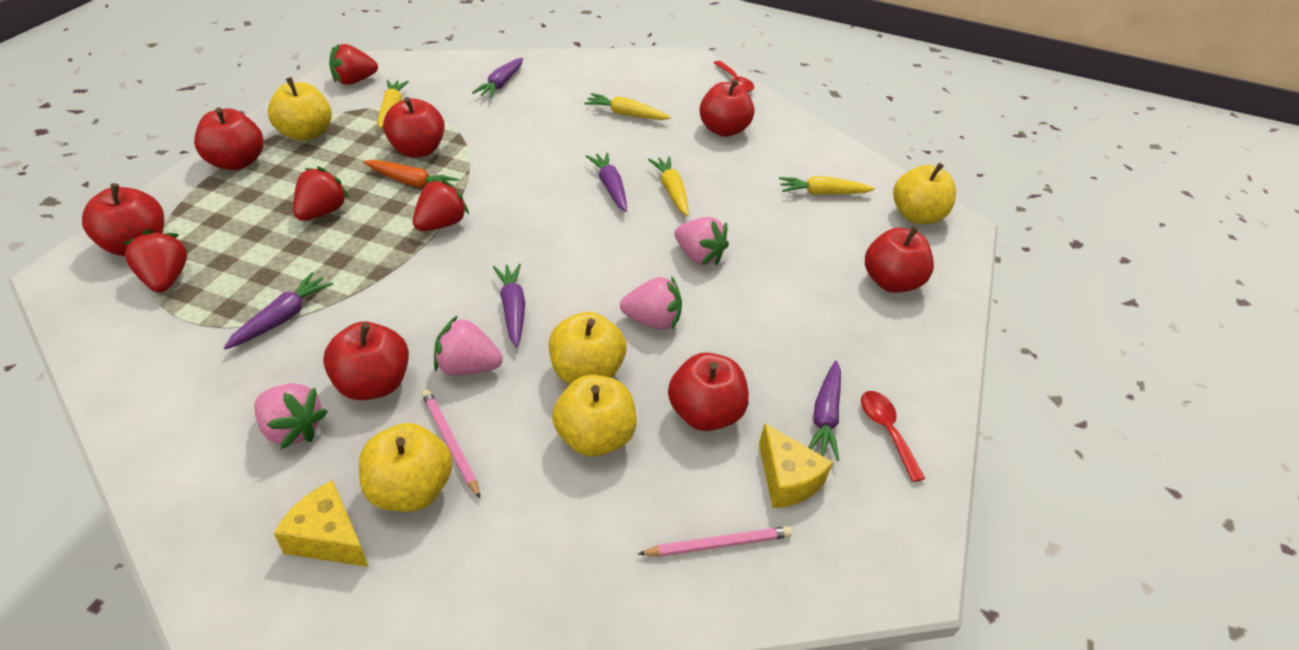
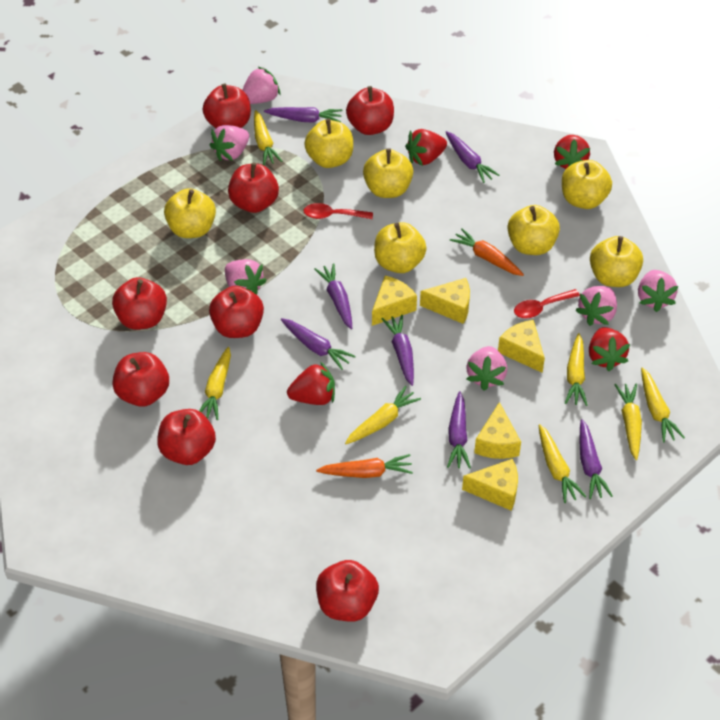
orange carrot: 1 -> 2
pink pencil: 2 -> 0
pink strawberry: 4 -> 6
purple carrot: 5 -> 7
red apple: 7 -> 8
yellow apple: 5 -> 7
yellow carrot: 4 -> 7
yellow cheese: 2 -> 5

